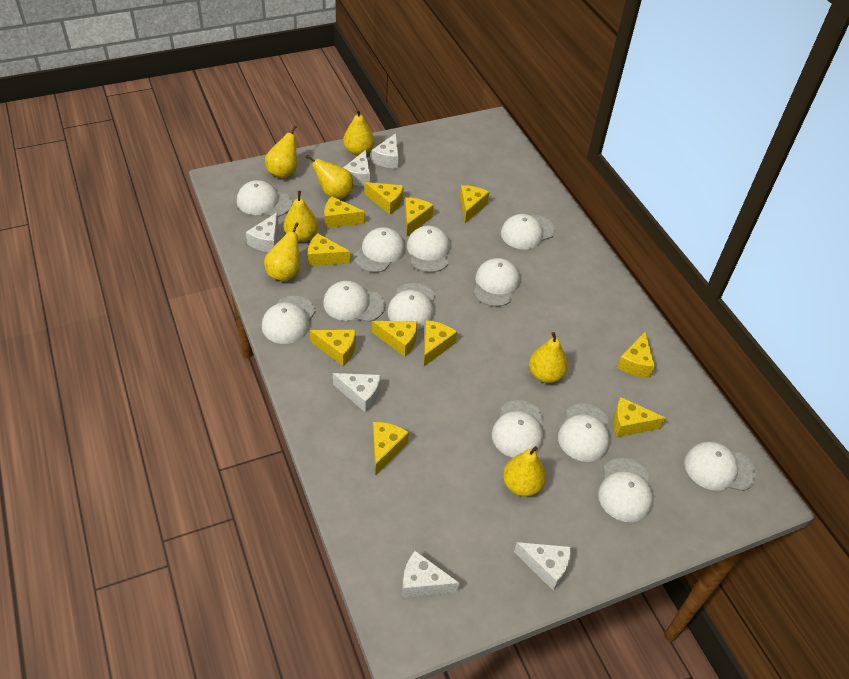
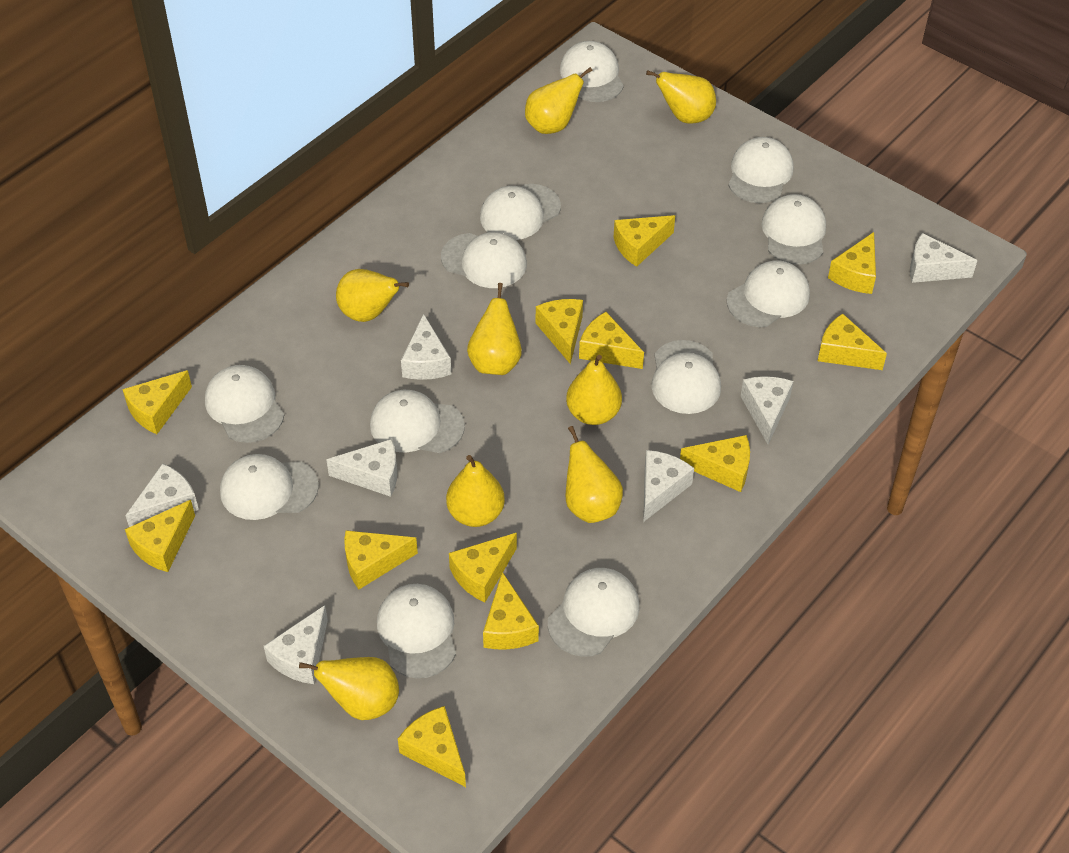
white cheese: 6 -> 7
yellow cheese: 11 -> 12
yellow pear: 7 -> 8

